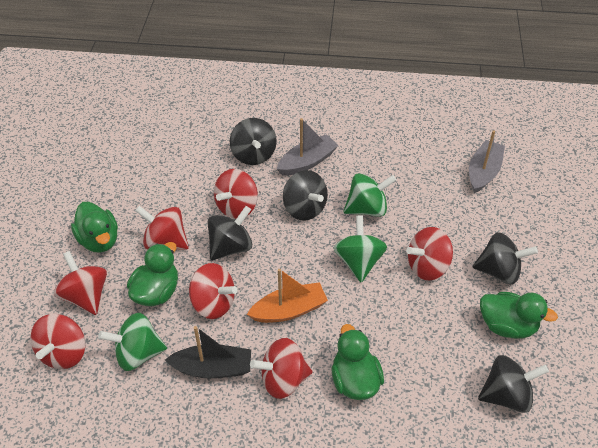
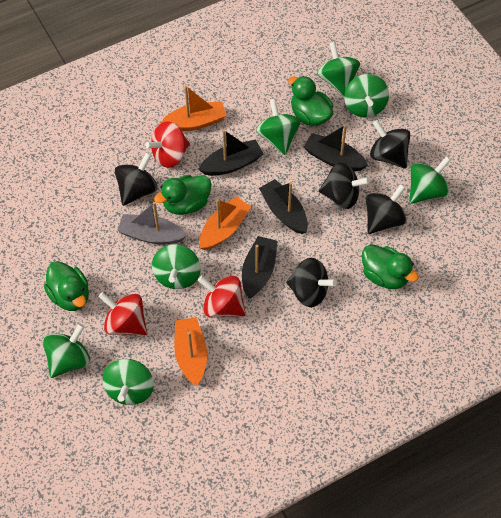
black boat: 1 -> 4
green spinning top: 3 -> 7
grey boat: 2 -> 1
orange boat: 1 -> 3
red spinning top: 7 -> 3

